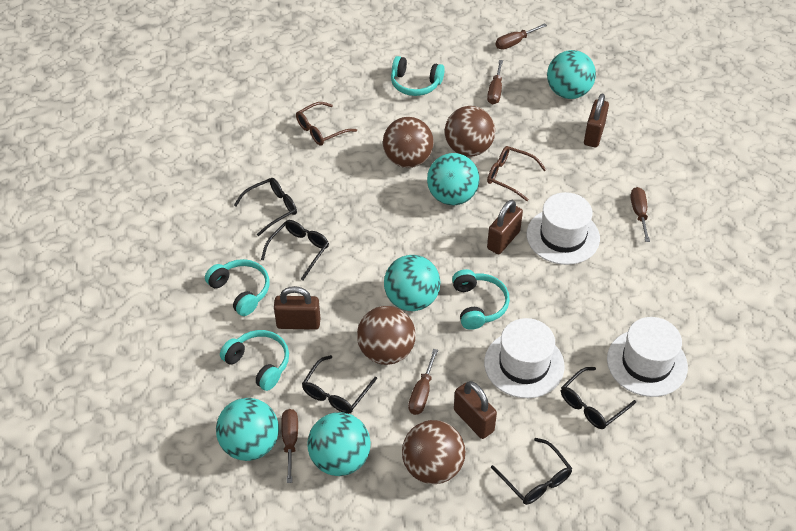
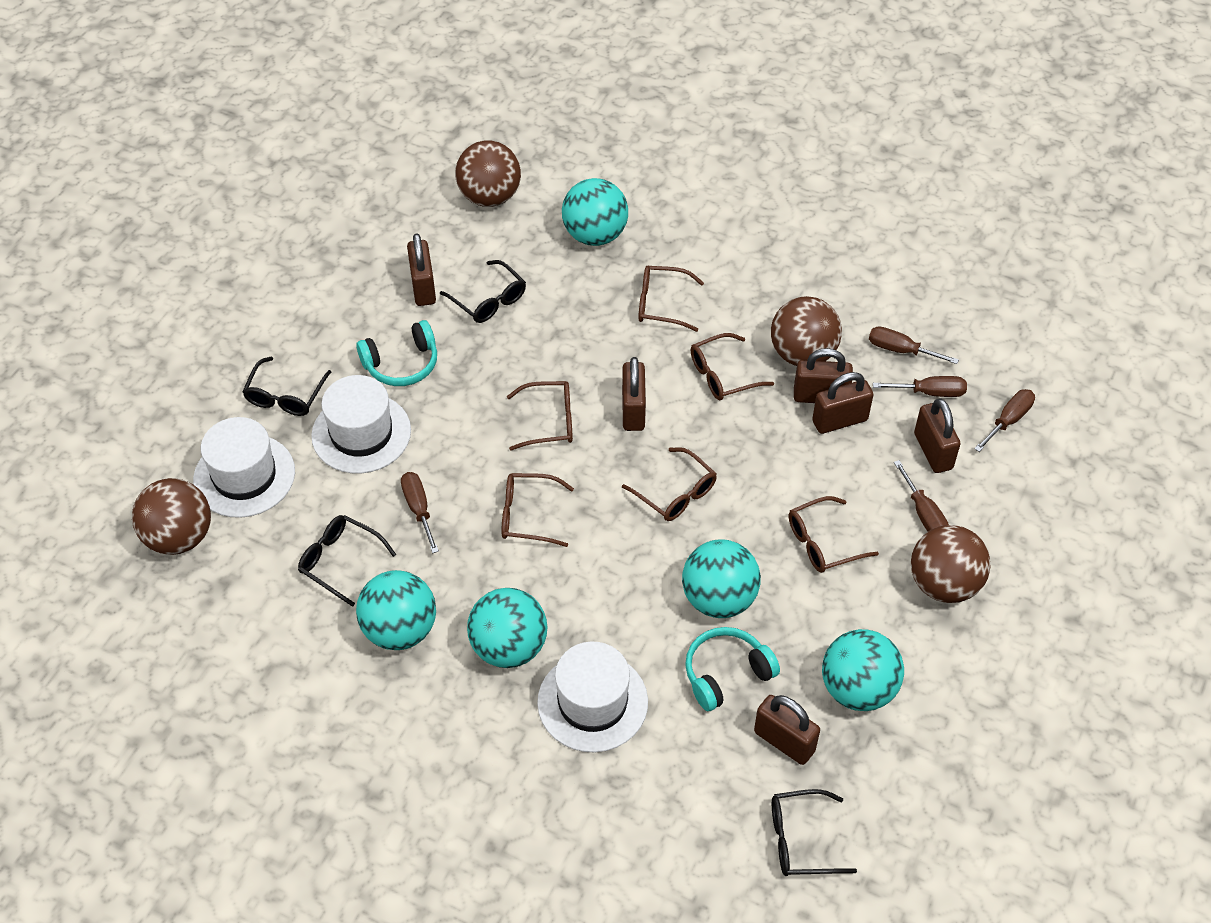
black glasses: 5 -> 4
brown glasses: 2 -> 6
brown padlock: 4 -> 6
turquoise headphones: 4 -> 2

